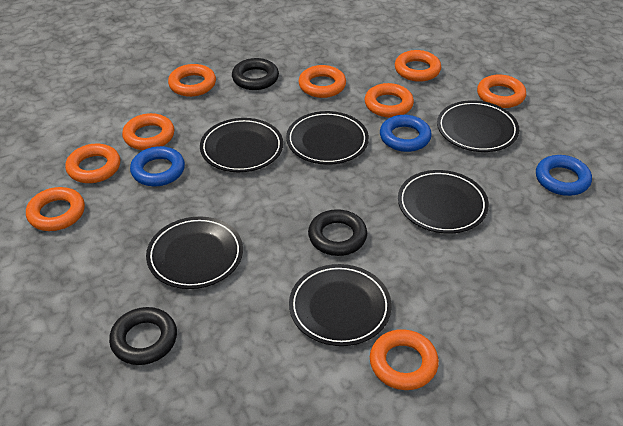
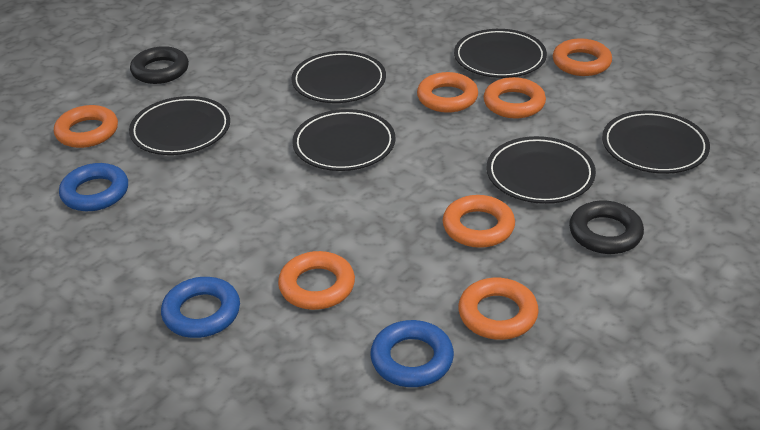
black ring: 3 -> 2
orange ring: 9 -> 7

